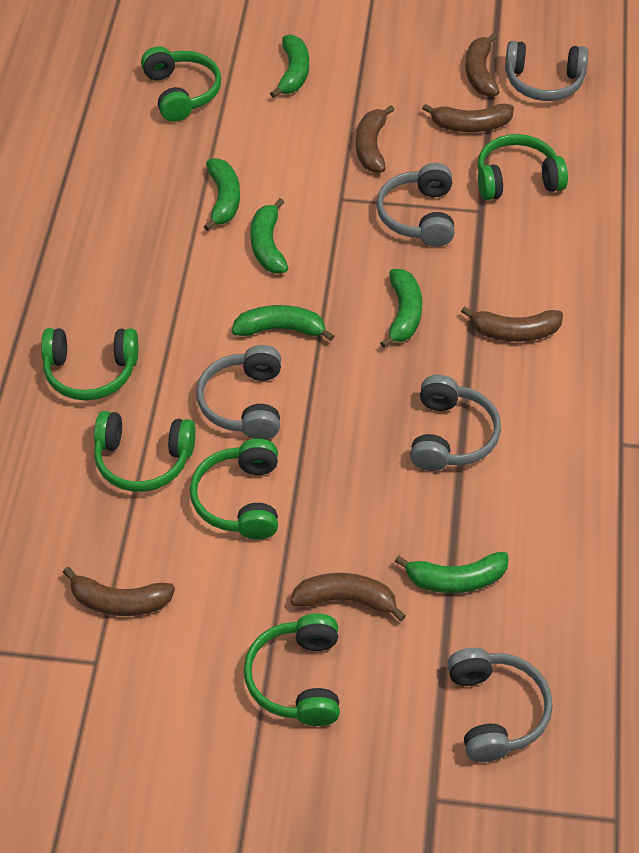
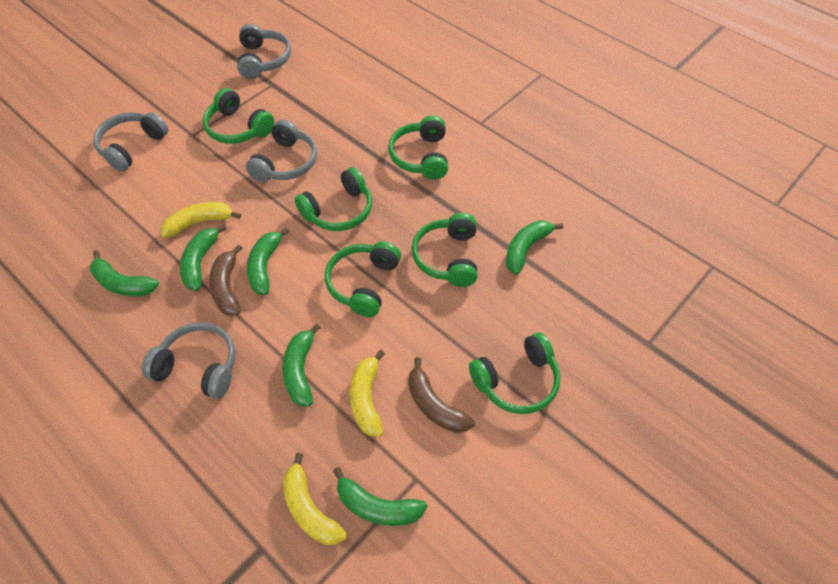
brown banana: 6 -> 2
grey headphones: 5 -> 4
yellow banana: 0 -> 3

